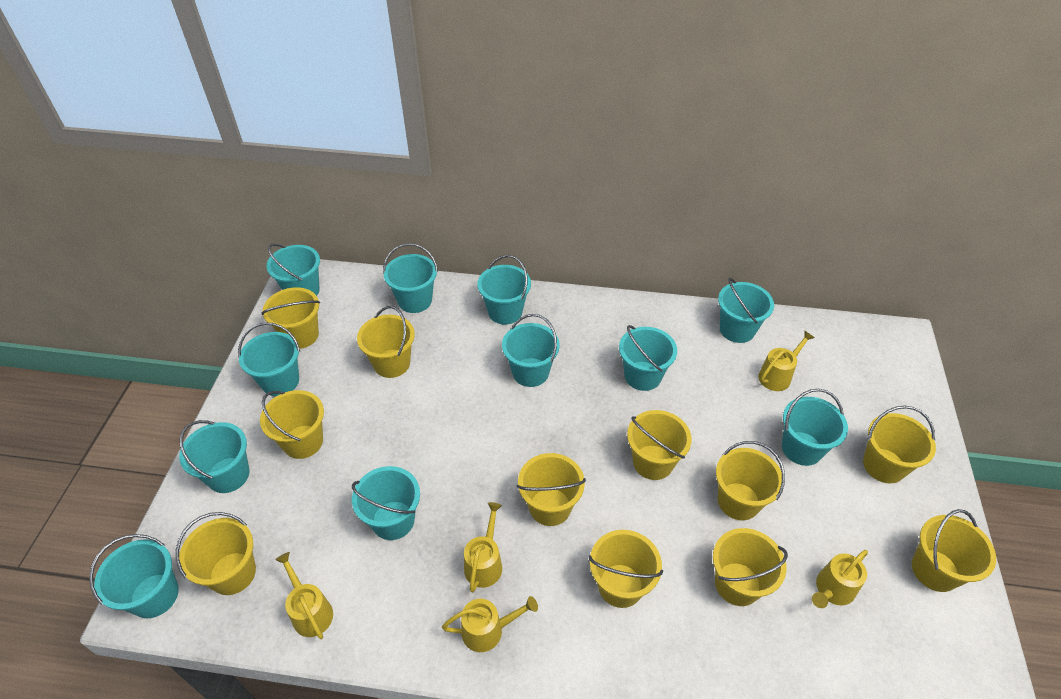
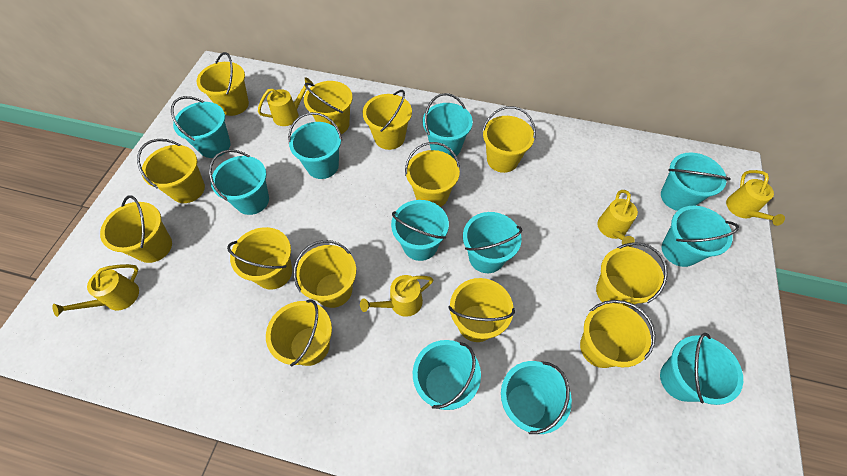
yellow bucket: 11 -> 13

